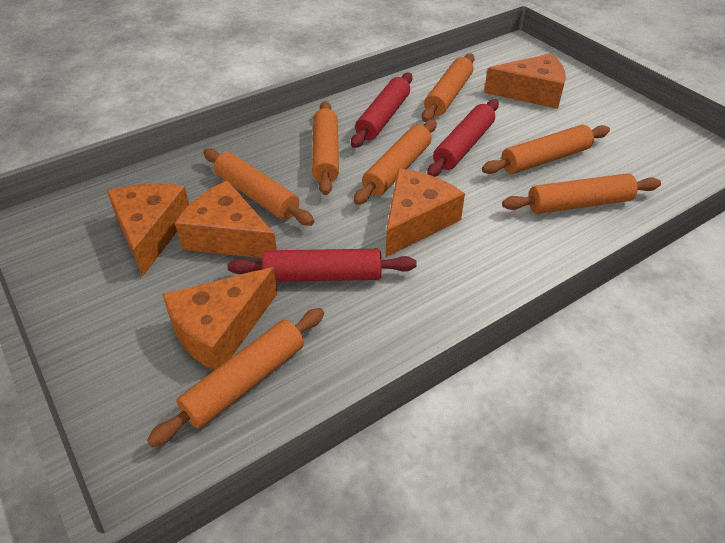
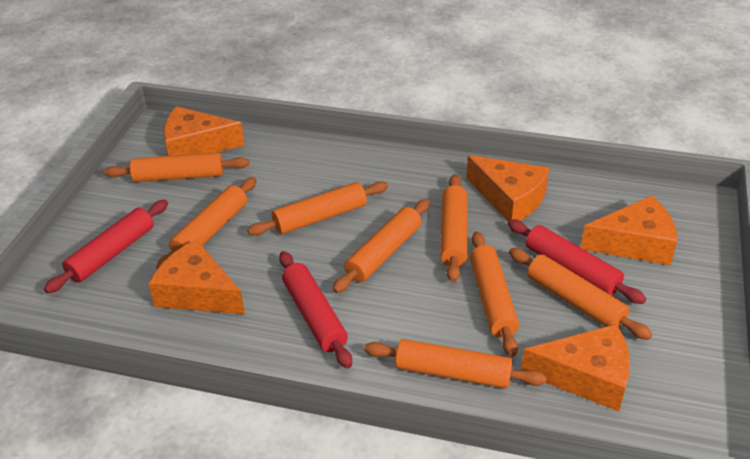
orange rolling pin: 7 -> 8

